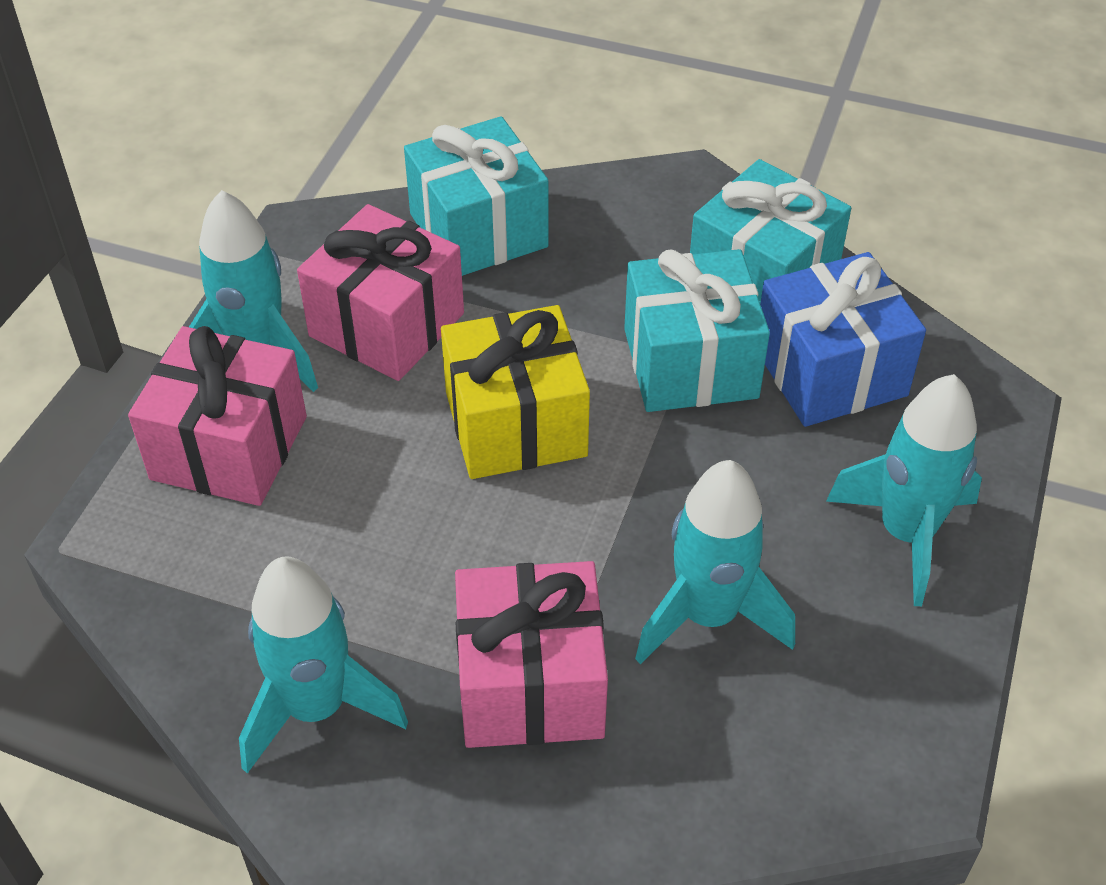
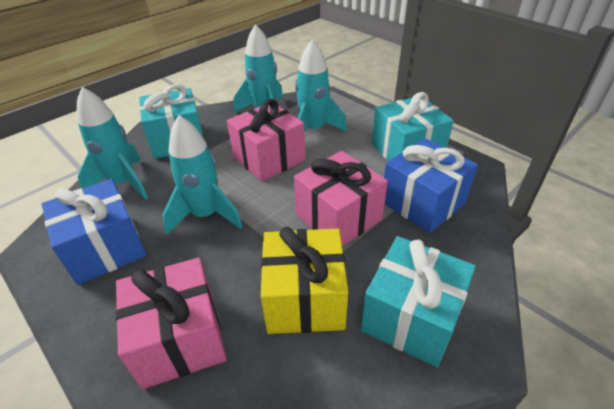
blue gift: 1 -> 2

